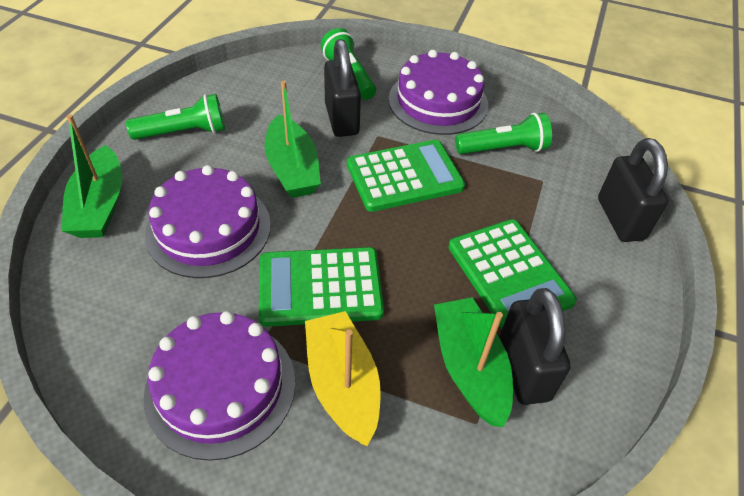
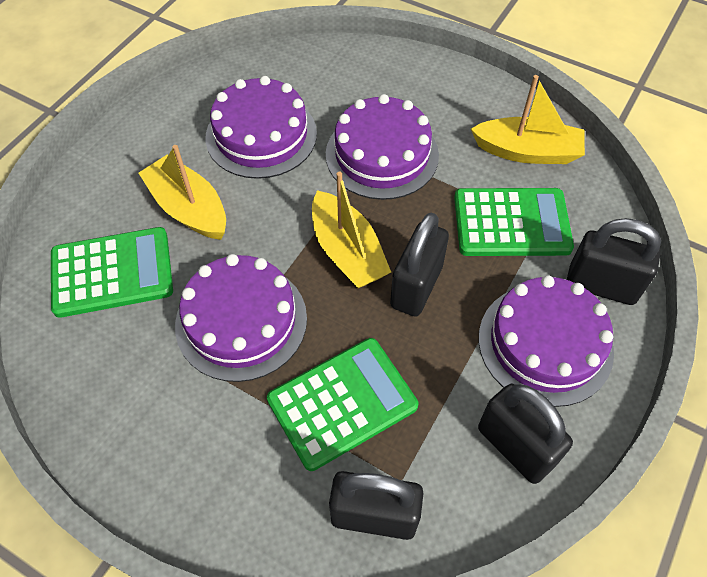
black padlock: 3 -> 4
green boat: 3 -> 0
green flashlight: 3 -> 0
purple cake: 3 -> 4
yellow boat: 1 -> 3

